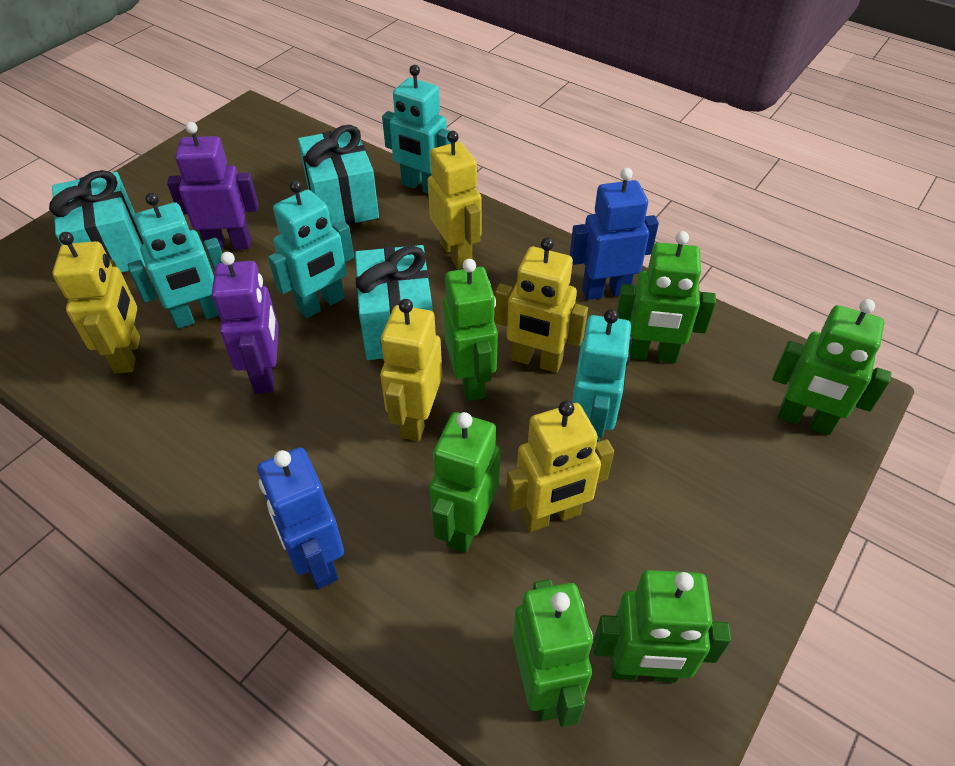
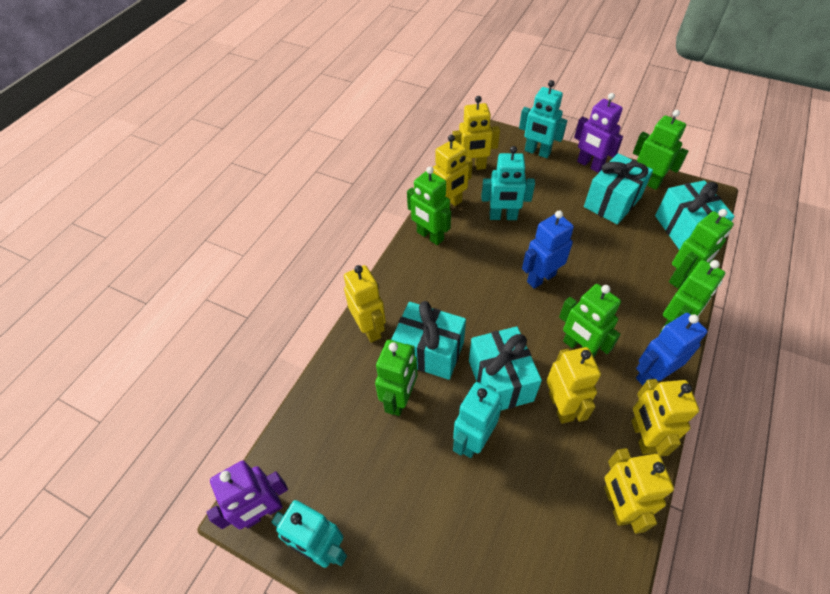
turquoise gift: 3 -> 4
yellow robot: 5 -> 6

